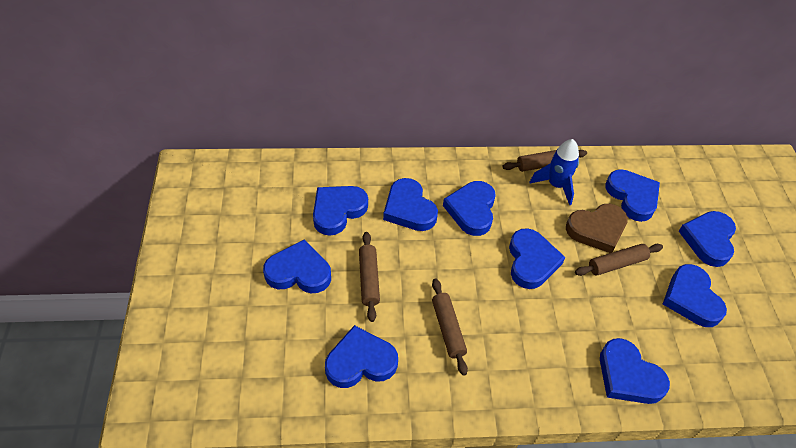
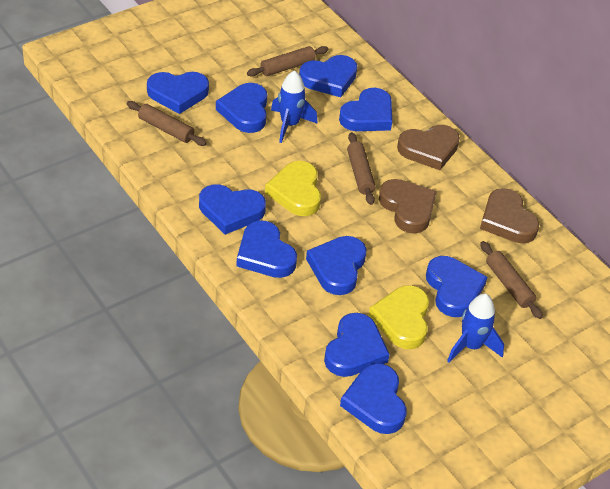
blue rocket: 1 -> 2
brown heart: 1 -> 3
yellow heart: 0 -> 2

